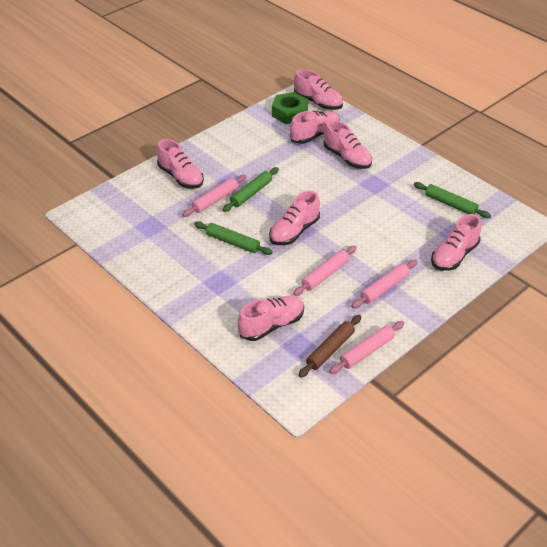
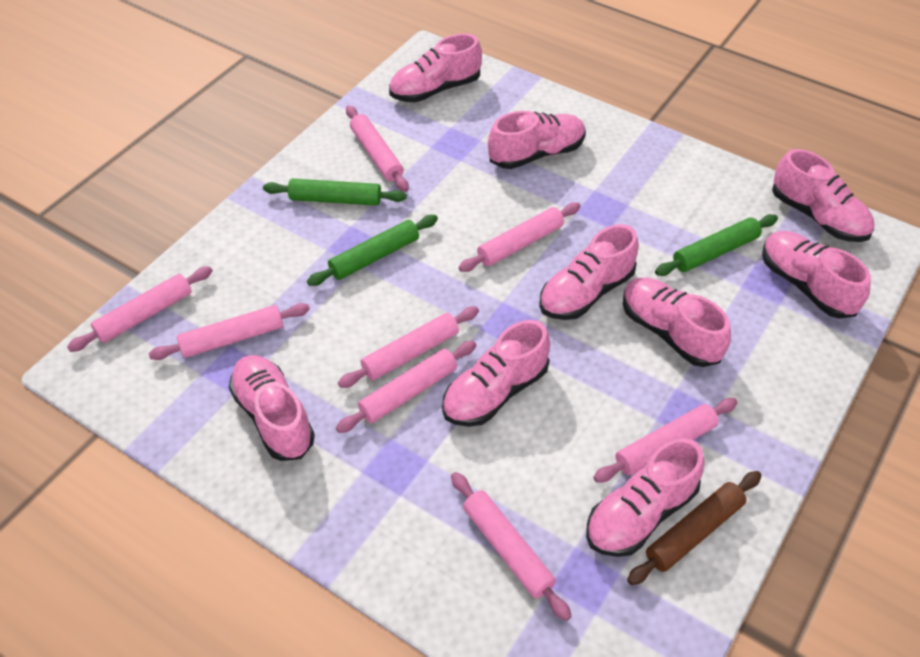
green nut: 1 -> 0
pink rolling pin: 4 -> 8
pink shoe: 7 -> 9

